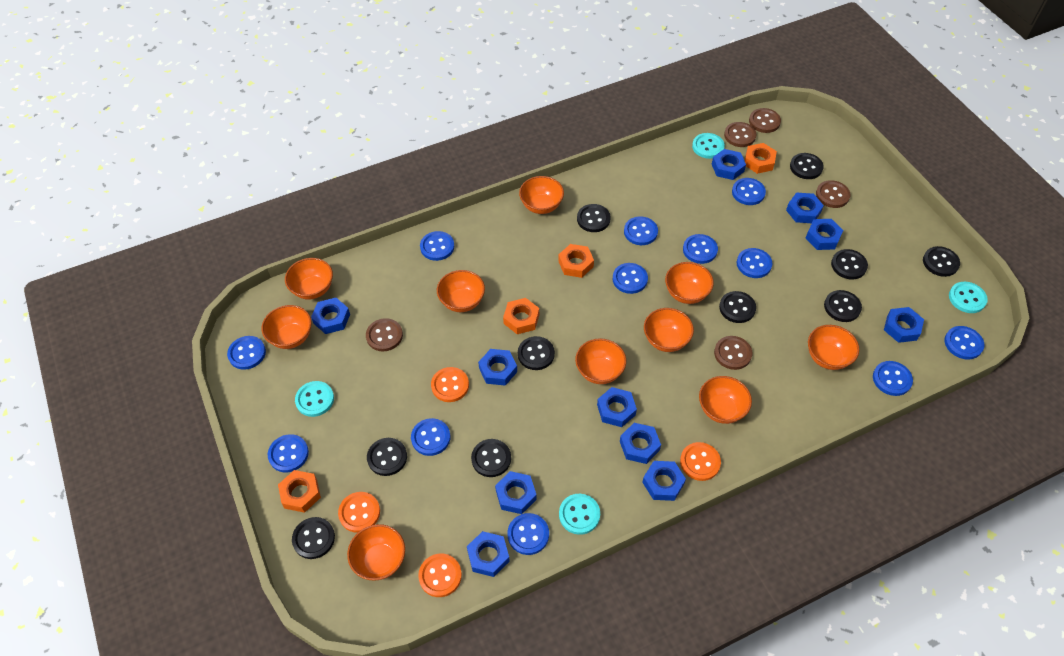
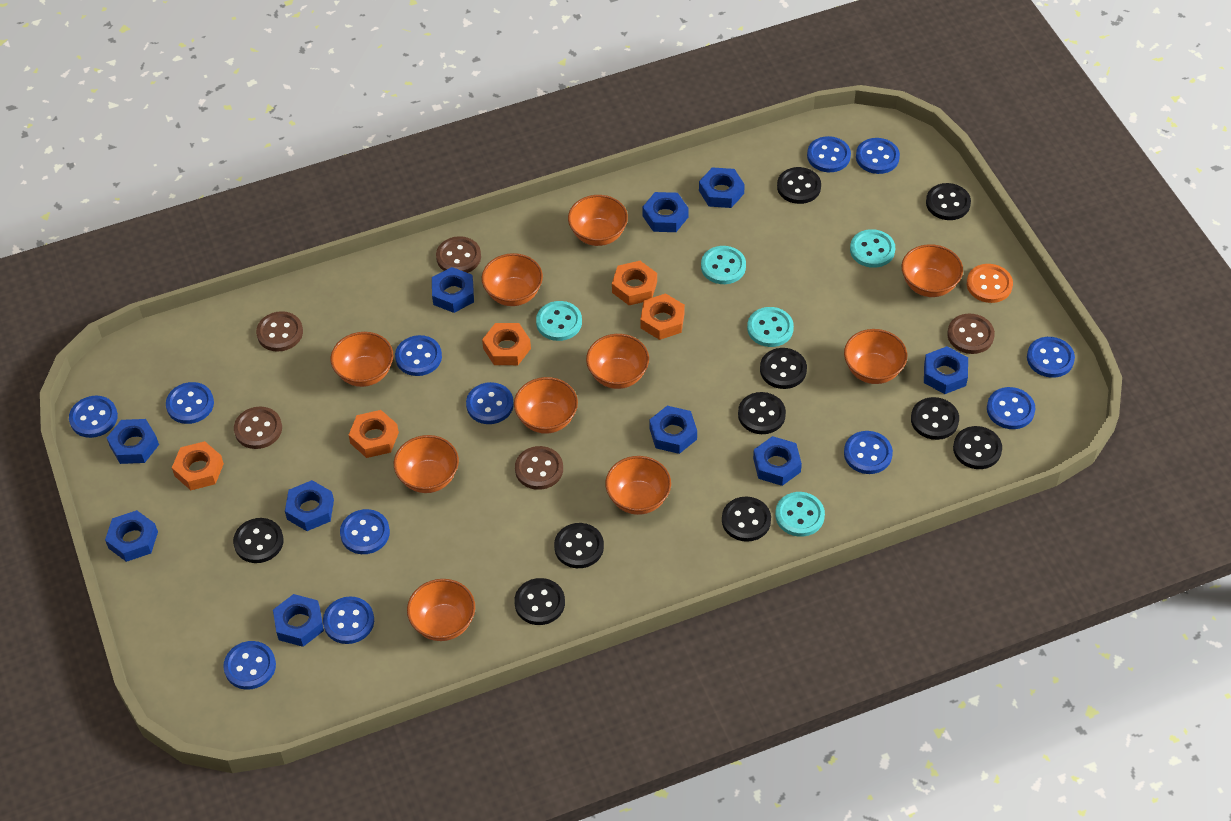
blue nut: 11 -> 10
orange button: 4 -> 1
orange nut: 4 -> 5
turquoise button: 4 -> 5

